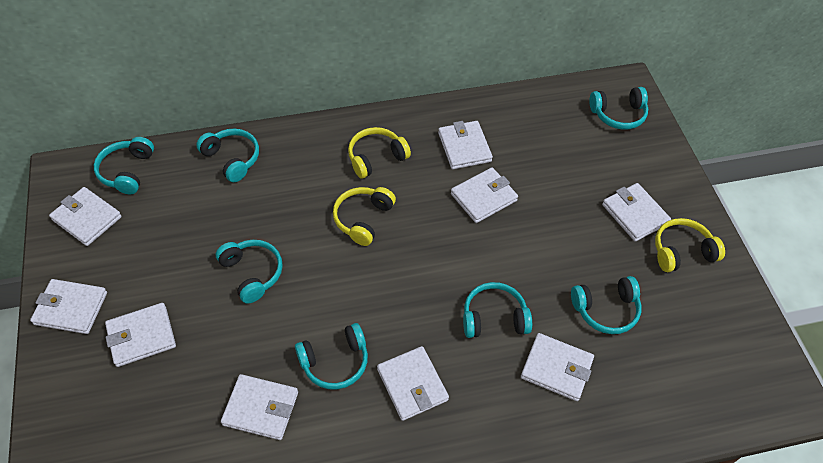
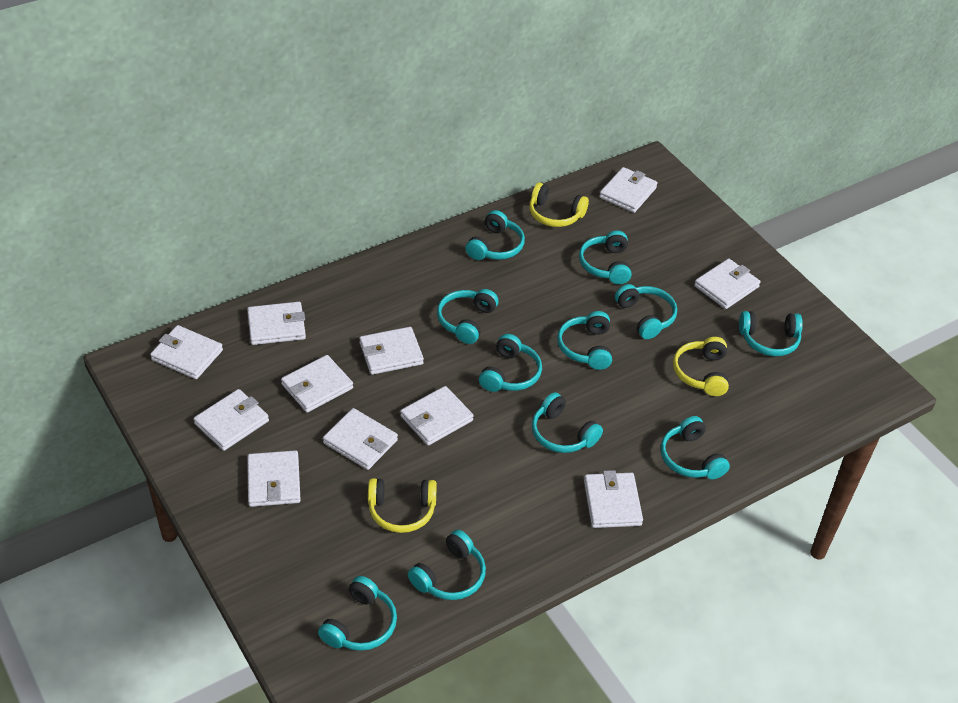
turquoise headphones: 7 -> 11
white wallet: 9 -> 11

